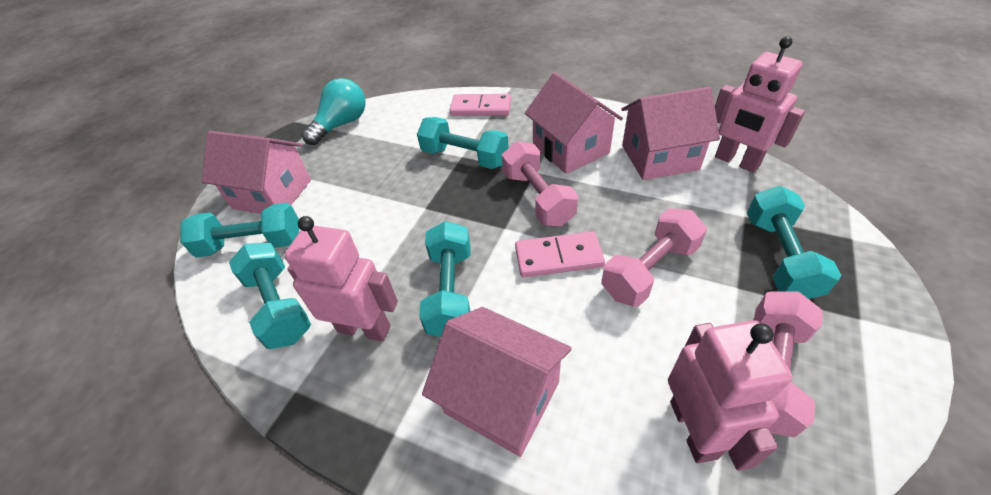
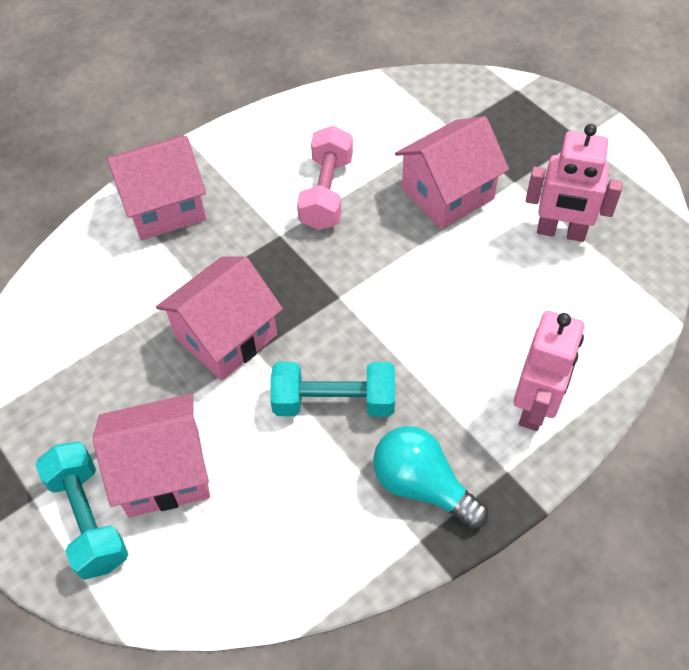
pink domino: 2 -> 0
pink dumbbell: 3 -> 1
pink robot: 3 -> 2
turquoise dumbbell: 5 -> 2

